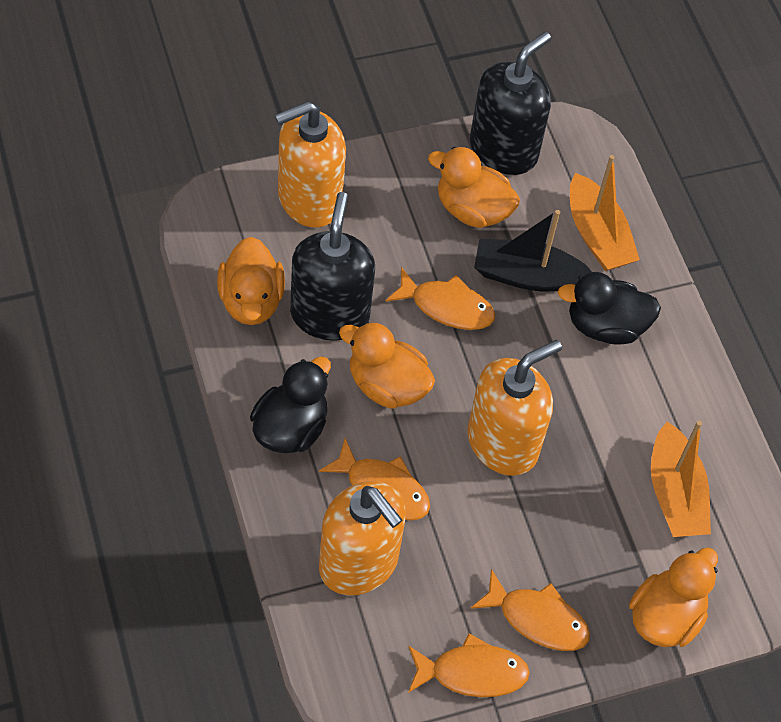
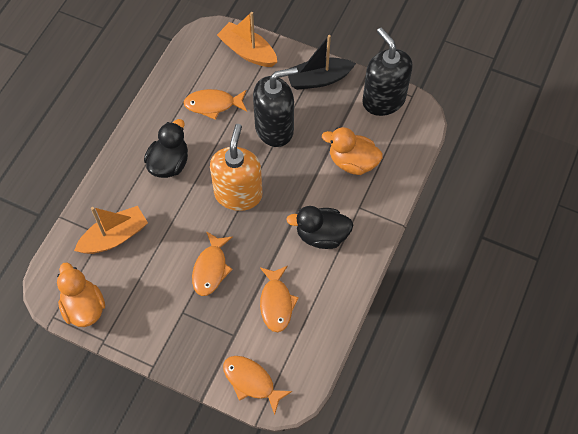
orange duck: 4 -> 2
orange soap dispenser: 3 -> 1

